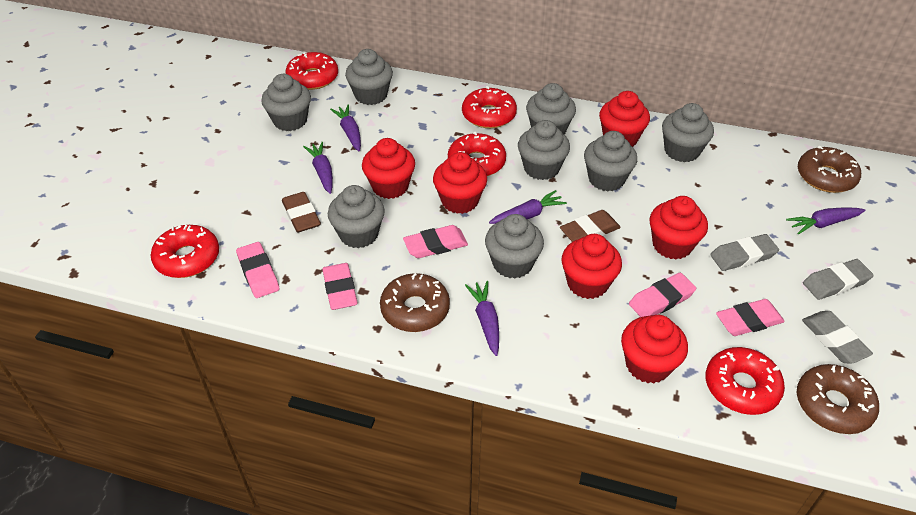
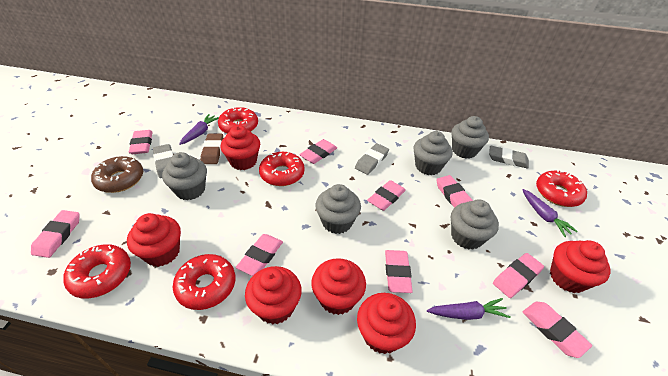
brown donut: 3 -> 1
brown eraser: 2 -> 1
grey cupcake: 8 -> 5
pink eraser: 5 -> 9
purple carrot: 5 -> 3

